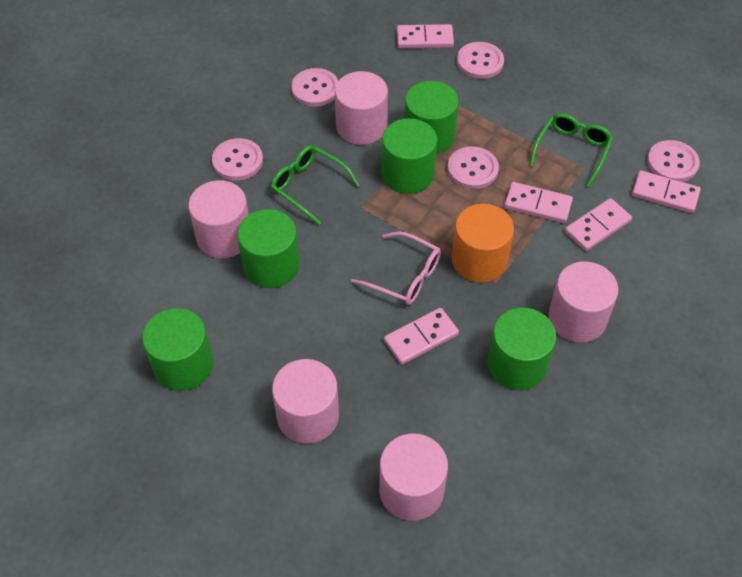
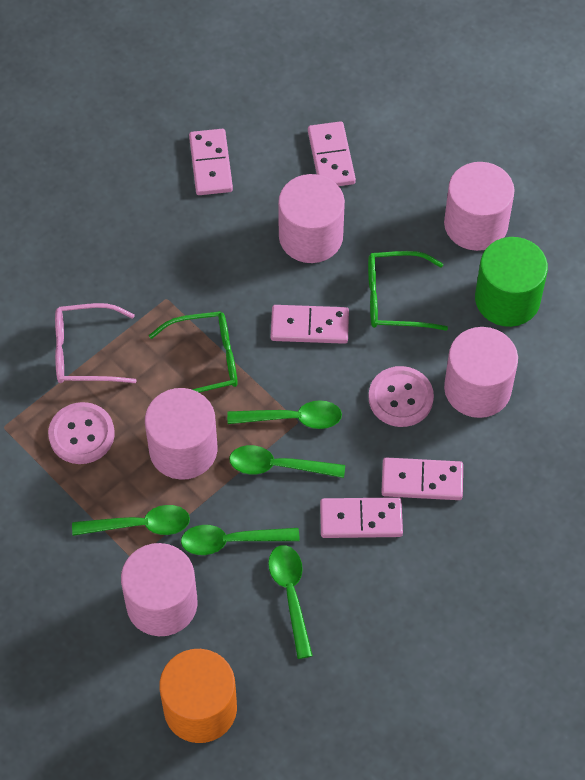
green cylinder: 5 -> 1
green spoon: 0 -> 5
pink button: 5 -> 2

